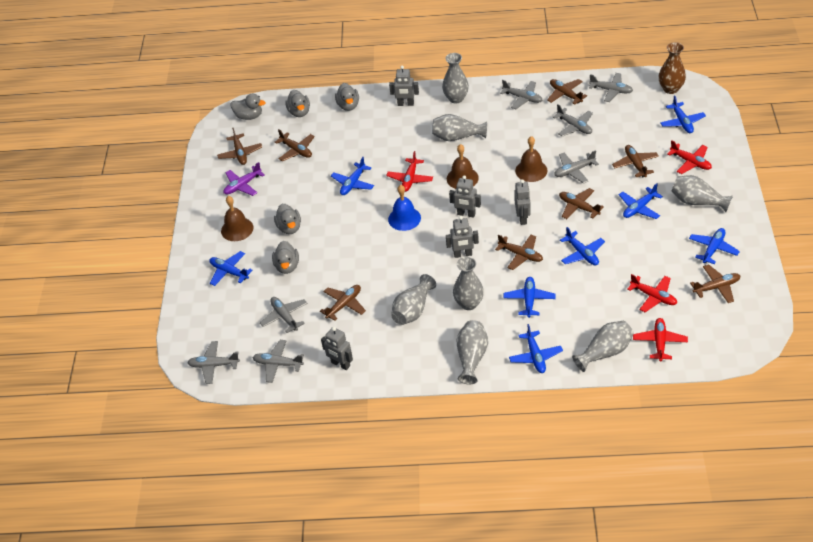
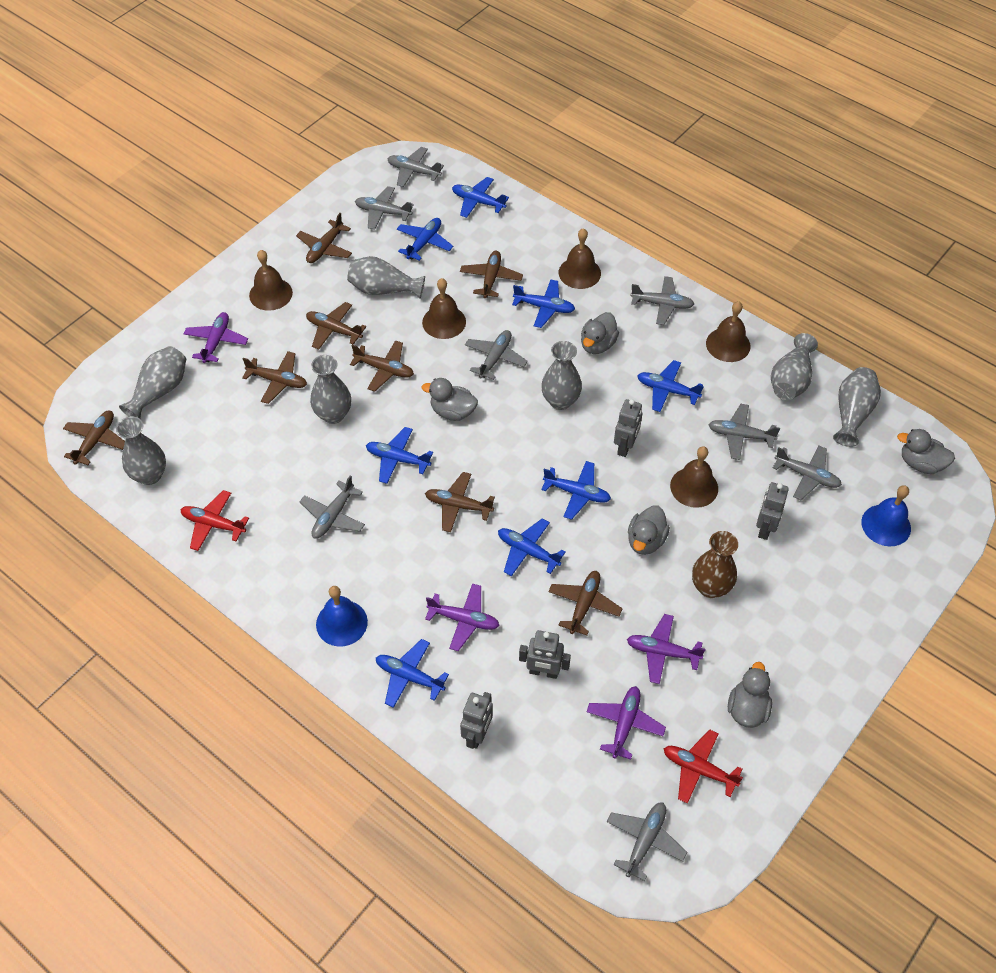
blue bell: 1 -> 2
brown bell: 3 -> 5
grey plane: 7 -> 8
grey robot: 5 -> 4
purple plane: 1 -> 4
red plane: 4 -> 2

